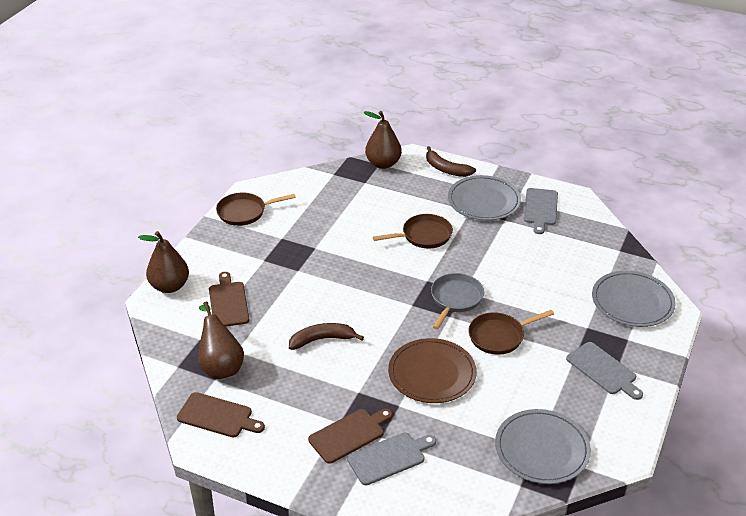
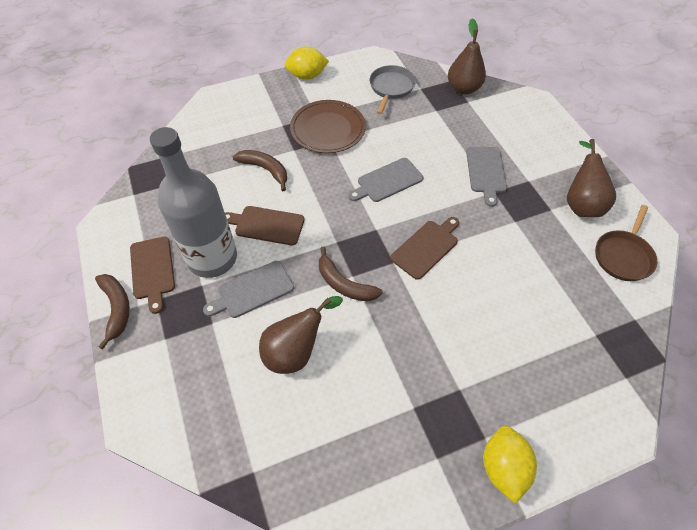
brown banana: 2 -> 3
brown pan: 3 -> 1
grey bottle: 0 -> 1
grey plate: 3 -> 0
yellow lemon: 0 -> 2

